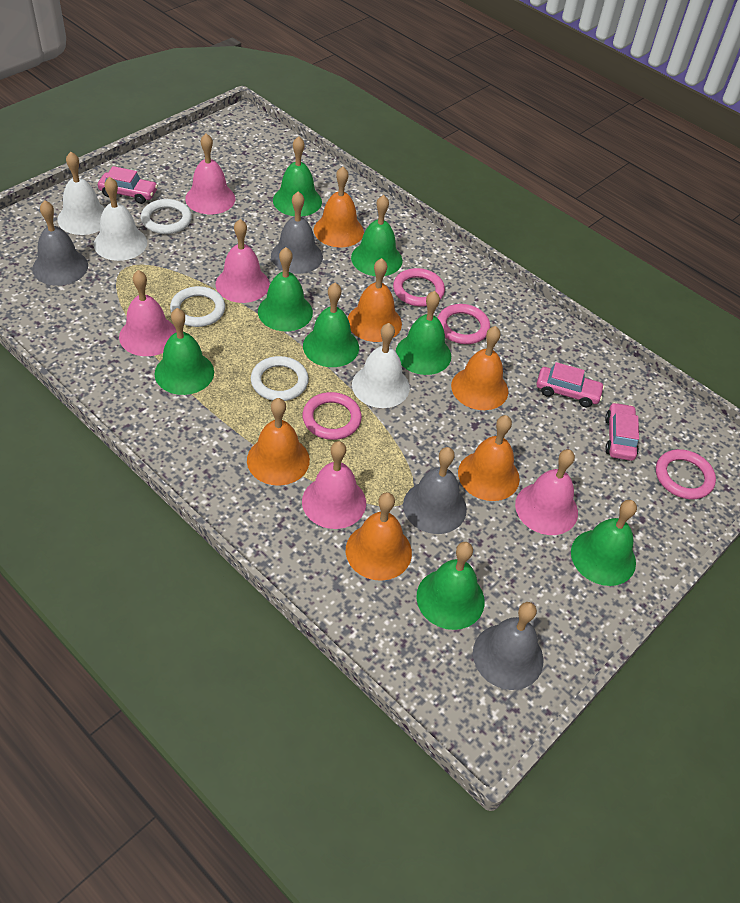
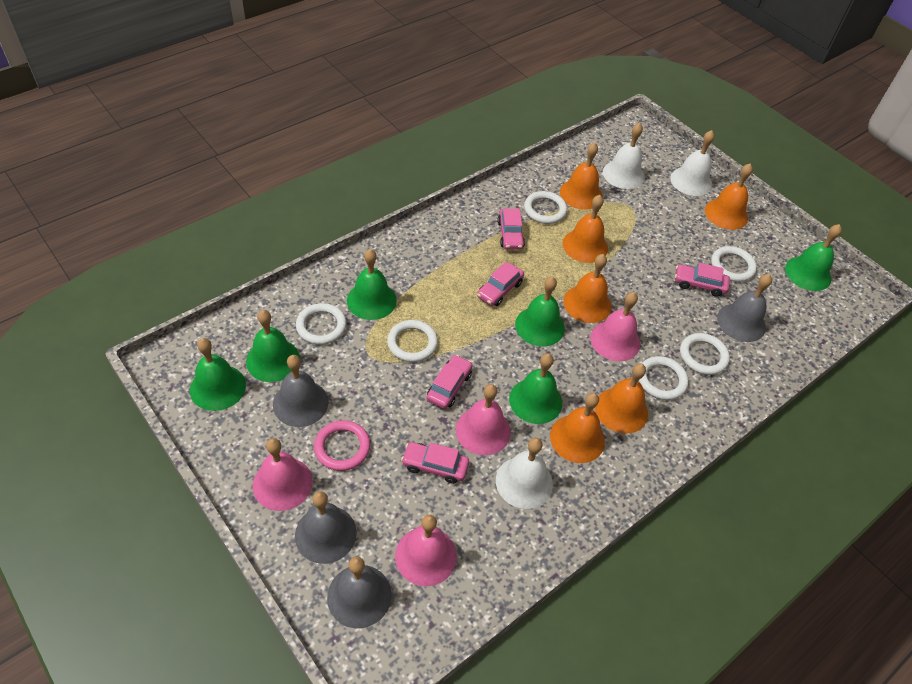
green bell: 8 -> 6
pink bell: 5 -> 4
pink car: 3 -> 5
pink ring: 4 -> 1
white ring: 3 -> 6

